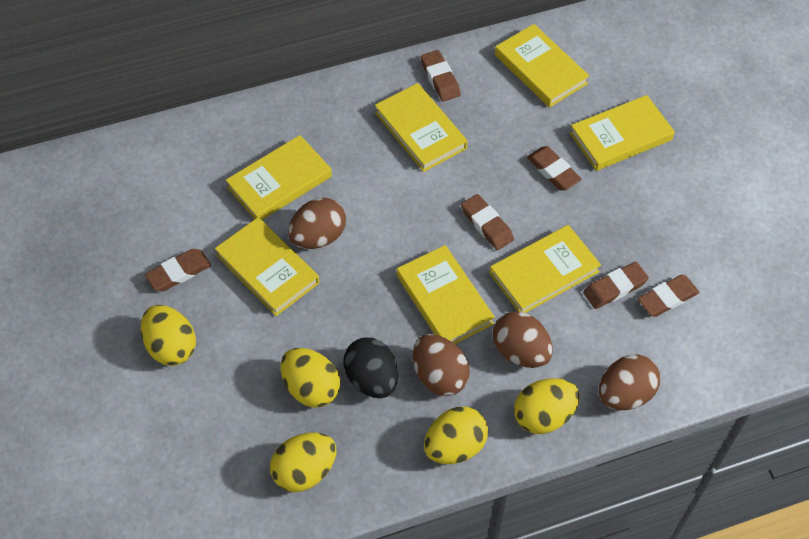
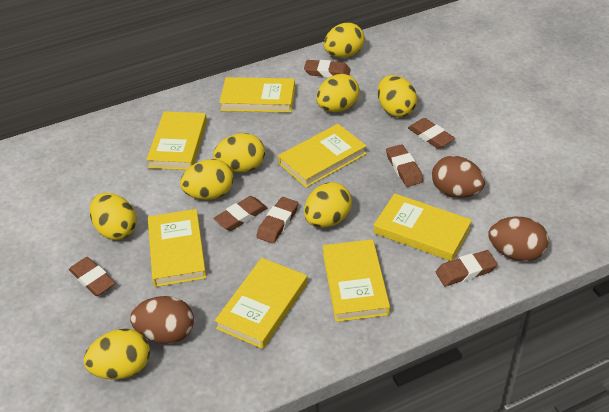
black egg: 1 -> 0
brown egg: 4 -> 3
brown eraser: 6 -> 7
yellow egg: 5 -> 8

